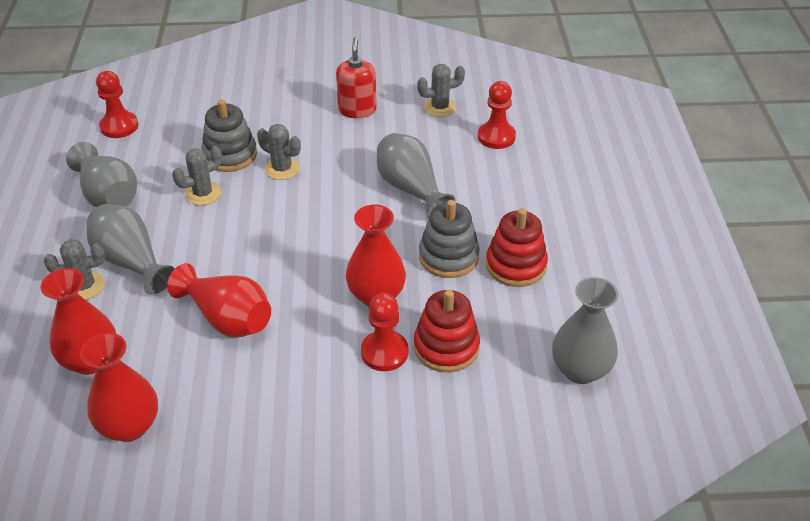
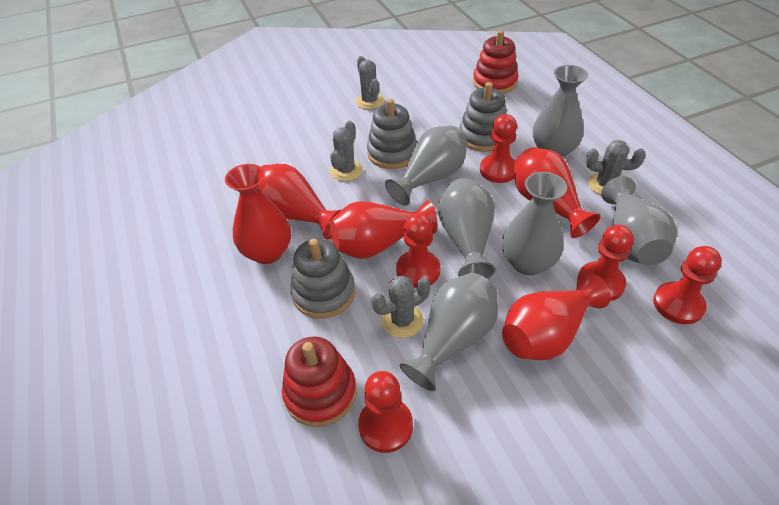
grey stacking toy: 2 -> 3
grey vase: 4 -> 6
red pawn: 3 -> 5
red soap dispenser: 1 -> 0
red vase: 4 -> 5

